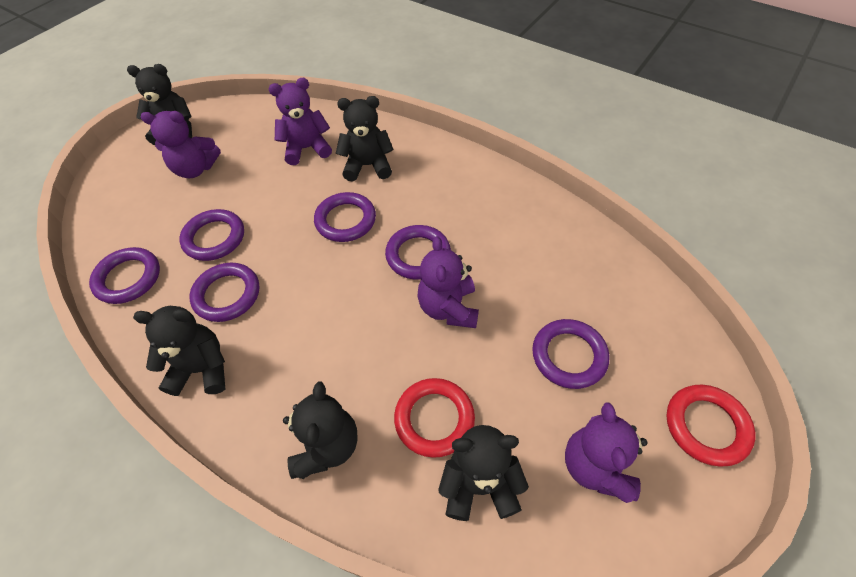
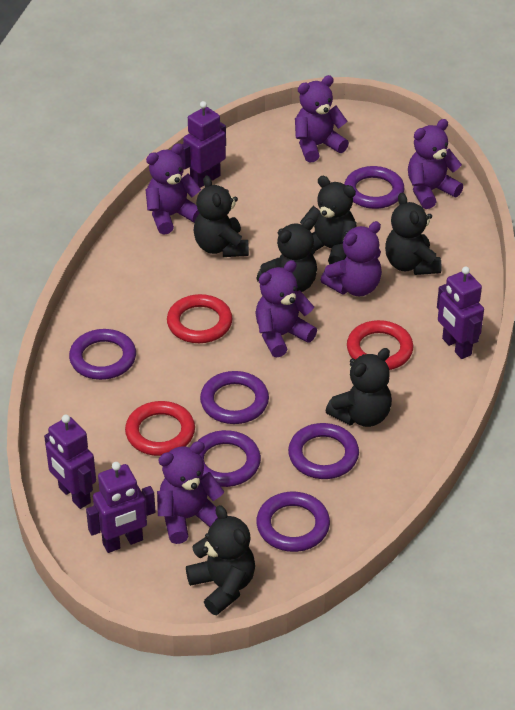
black teddy bear: 5 -> 6
purple robot: 0 -> 4
purple teddy bear: 4 -> 6
red ring: 2 -> 3

